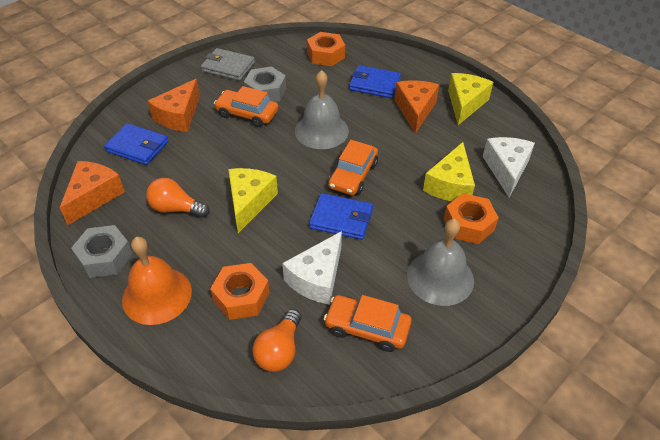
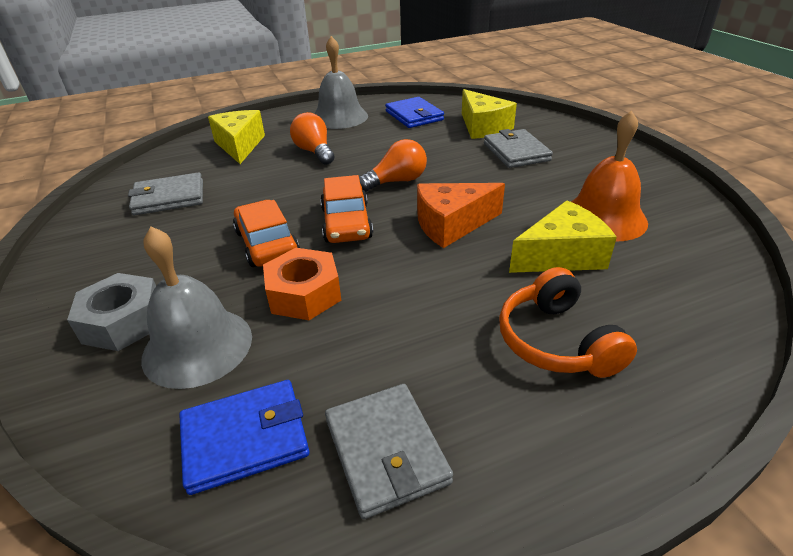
blue wallet: 3 -> 2
grey nut: 2 -> 1
grey wallet: 1 -> 3
orange car: 3 -> 2
orange cheese: 3 -> 1
orange headphones: 0 -> 1
orange nut: 3 -> 1
white cheese: 2 -> 0

